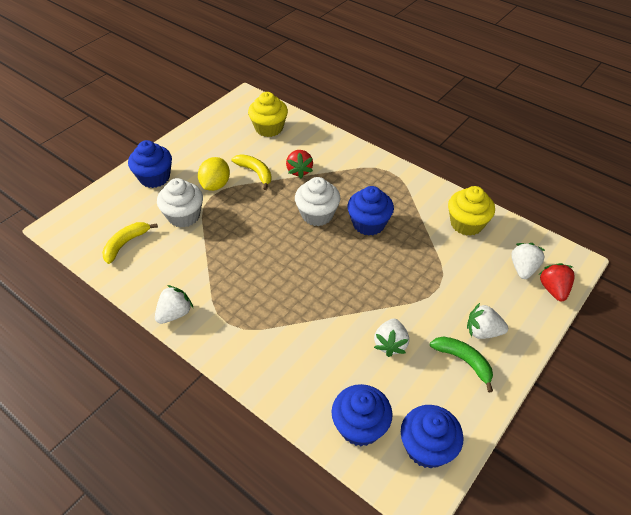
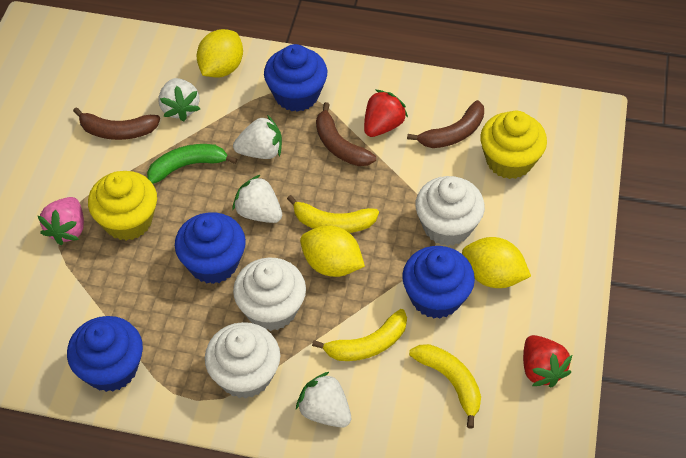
brown banana: 0 -> 3
pink strawberry: 0 -> 1
white cupcake: 2 -> 3
yellow banana: 2 -> 3
yellow lemon: 1 -> 3

